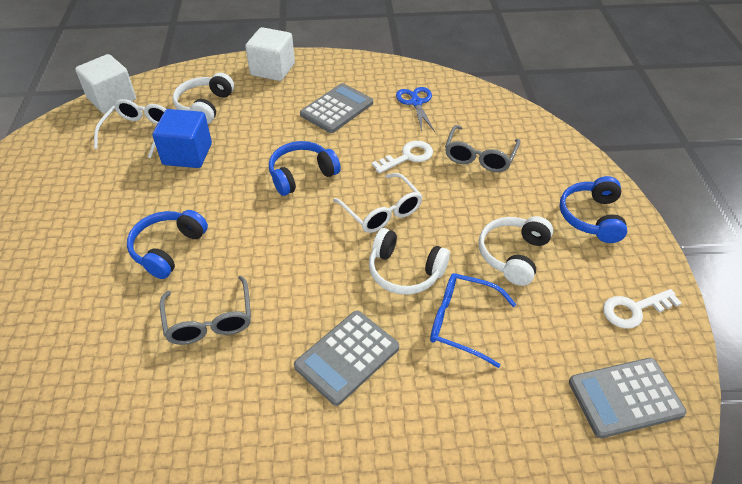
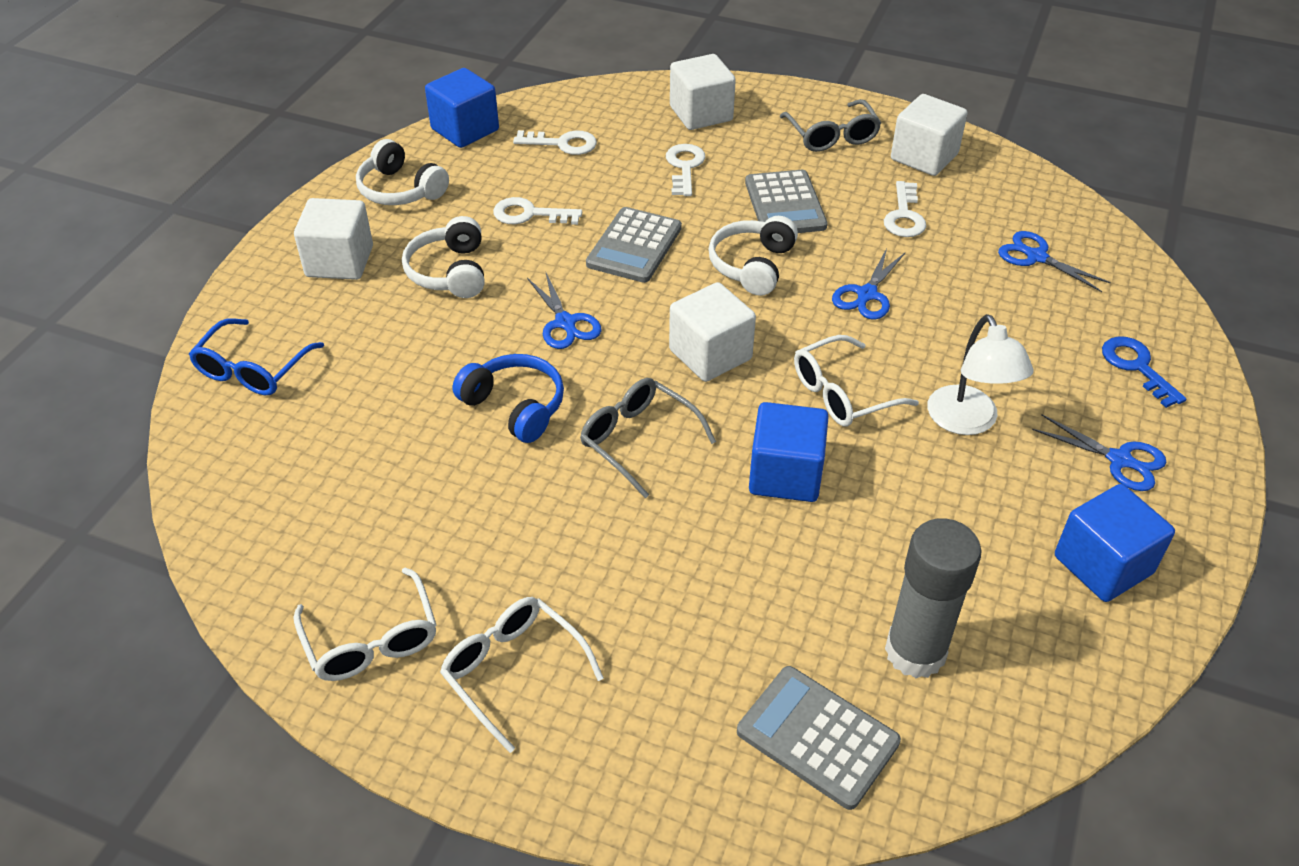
blue cube: 1 -> 3
blue headphones: 3 -> 1
blue key: 0 -> 1
blue scissors: 1 -> 4
grey glue stick: 0 -> 1
white cube: 2 -> 4
white glasses: 2 -> 3
white key: 2 -> 4
white lamp: 0 -> 1

